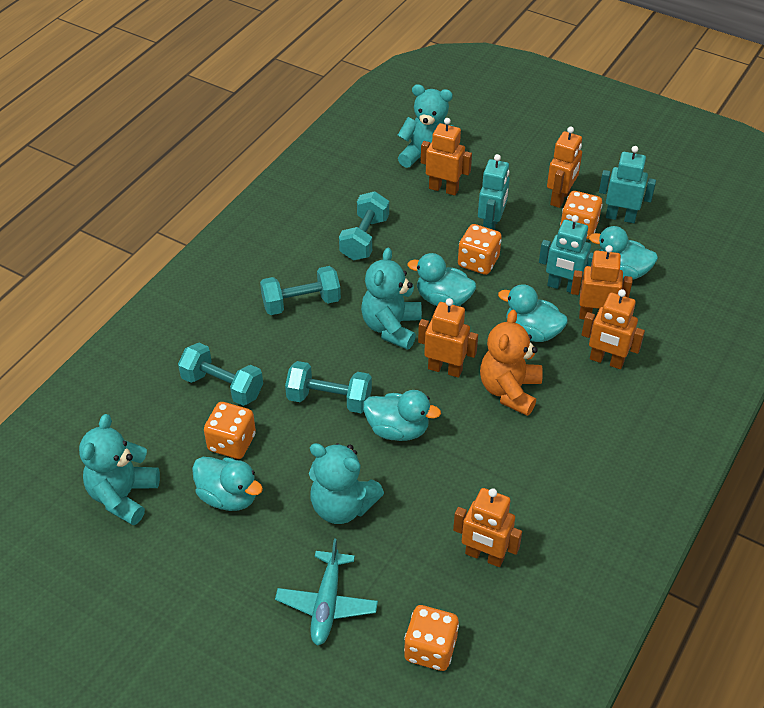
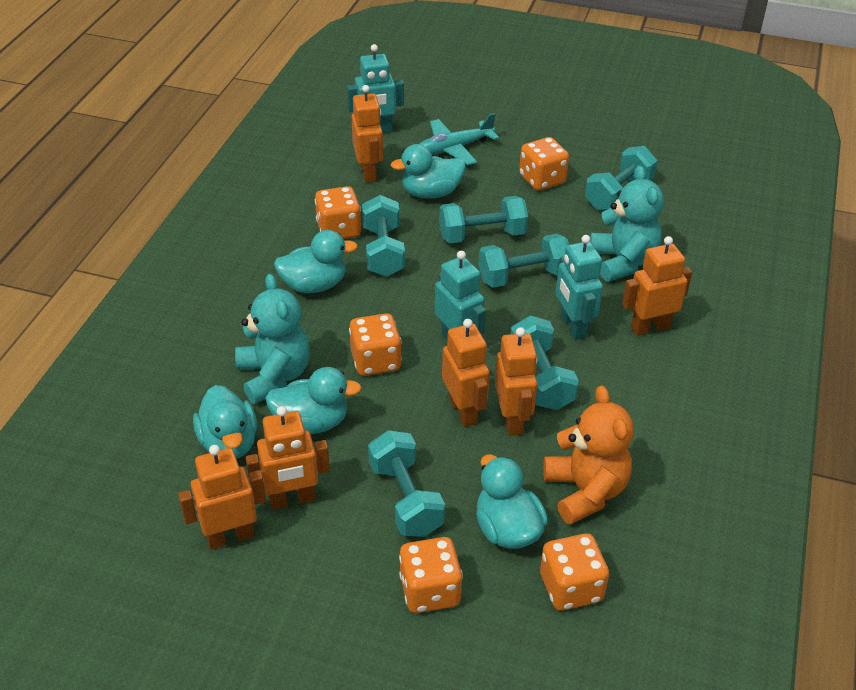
orange dice: 4 -> 5
turquoise dumbbell: 4 -> 6
turquoise teddy bear: 4 -> 2

